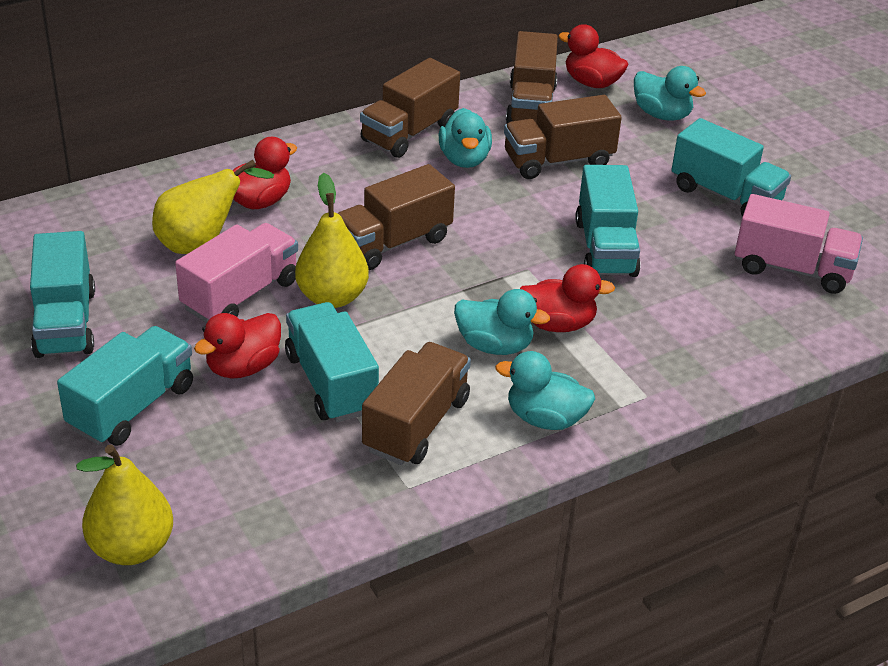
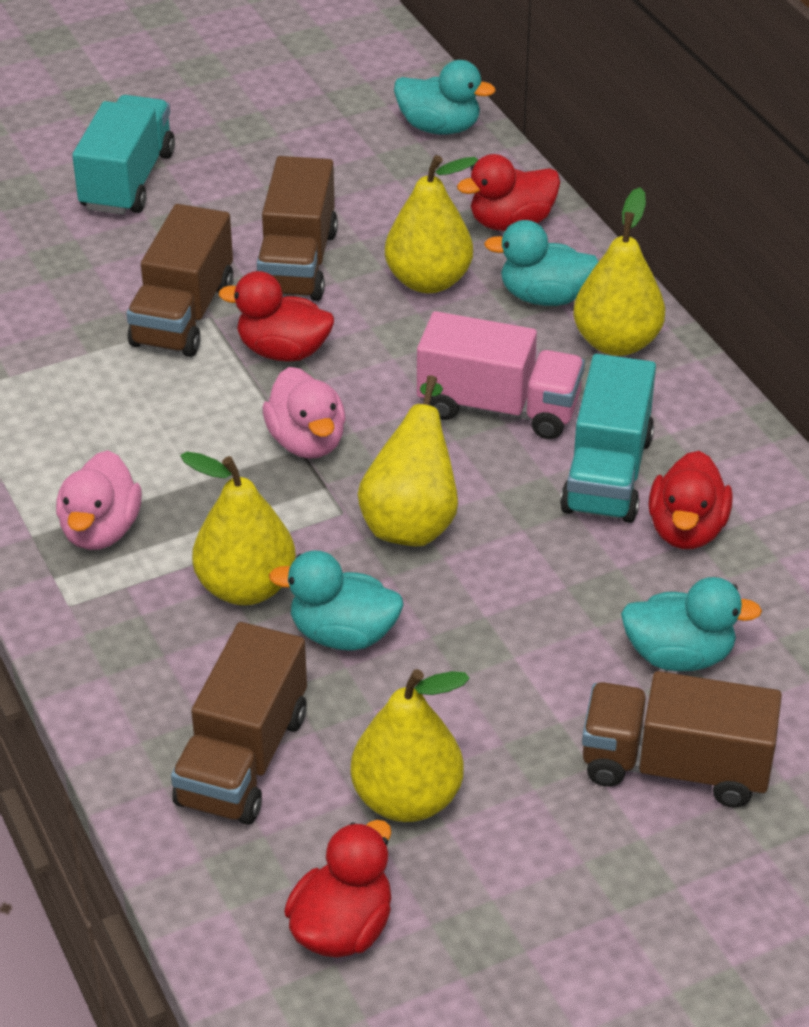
brown truck: 5 -> 4
pink duck: 0 -> 2
pink truck: 2 -> 1
turquoise truck: 5 -> 2
yellow pear: 3 -> 5

